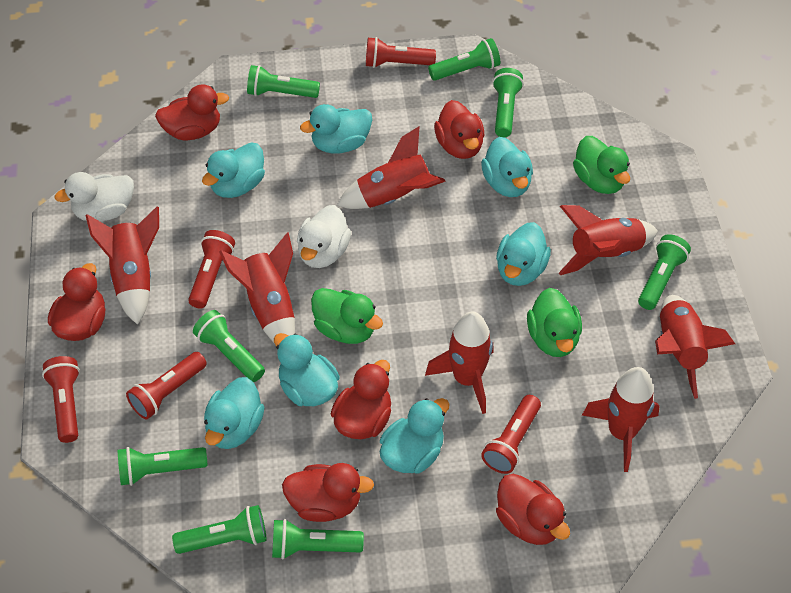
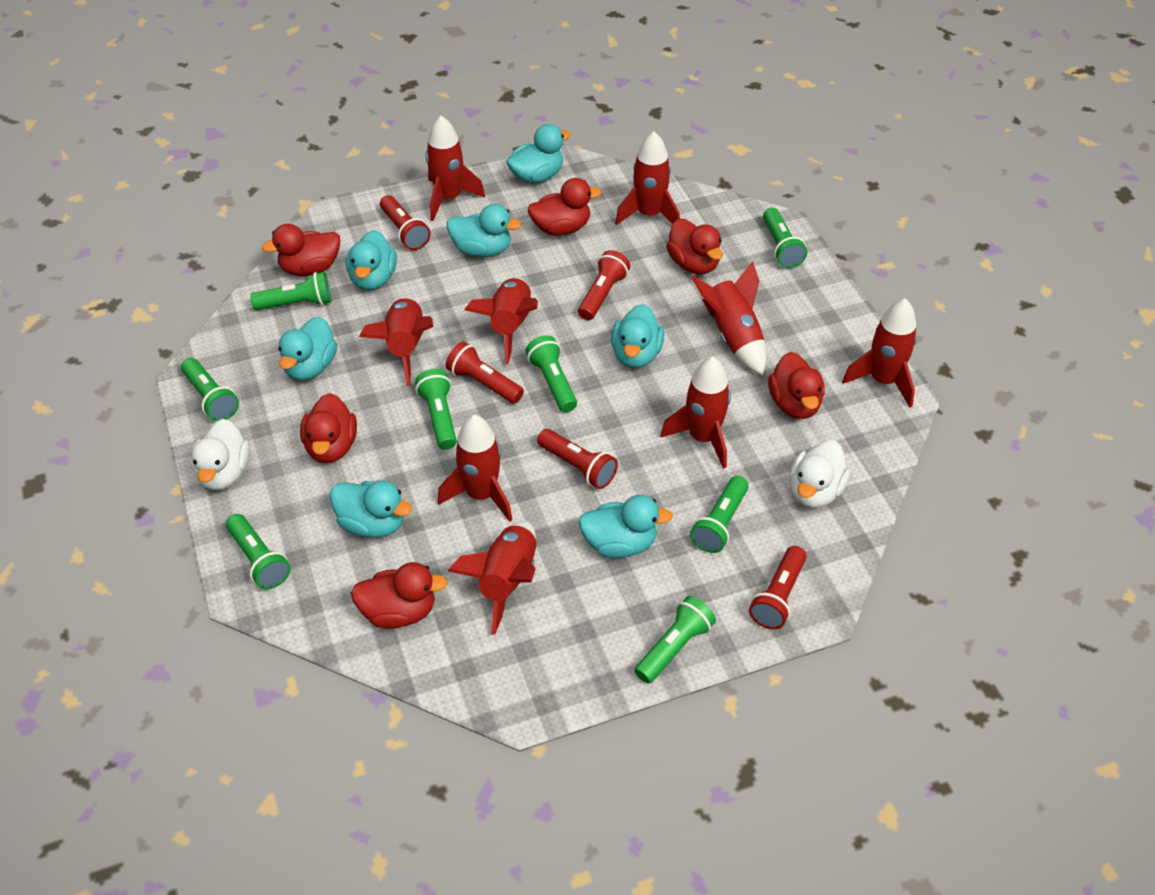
green duck: 3 -> 0
red rocket: 7 -> 9

